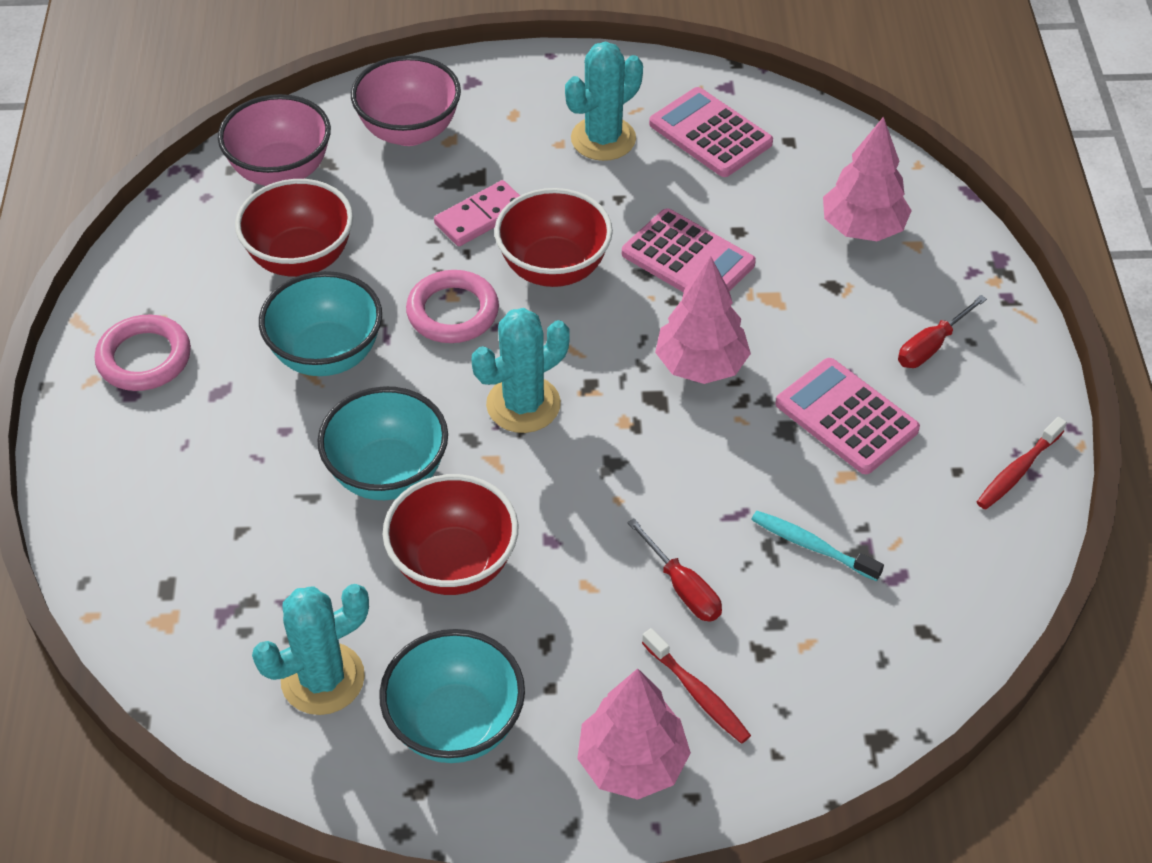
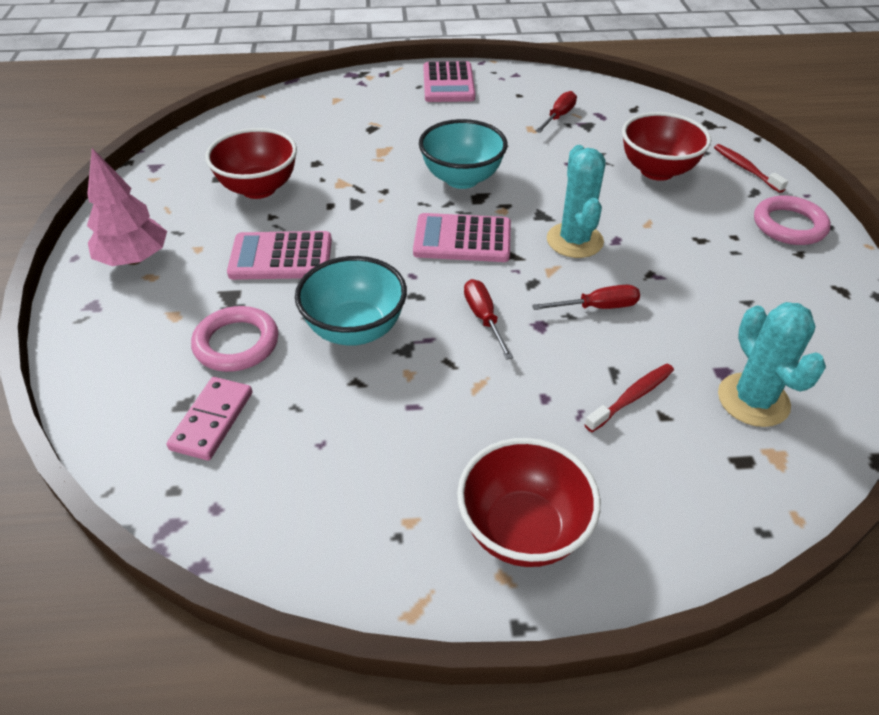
pink bowl: 2 -> 0
pink tree: 3 -> 1
red screwdriver: 2 -> 3
turquoise bowl: 3 -> 2
turquoise cactus: 3 -> 2
turquoise toothbrush: 1 -> 0

